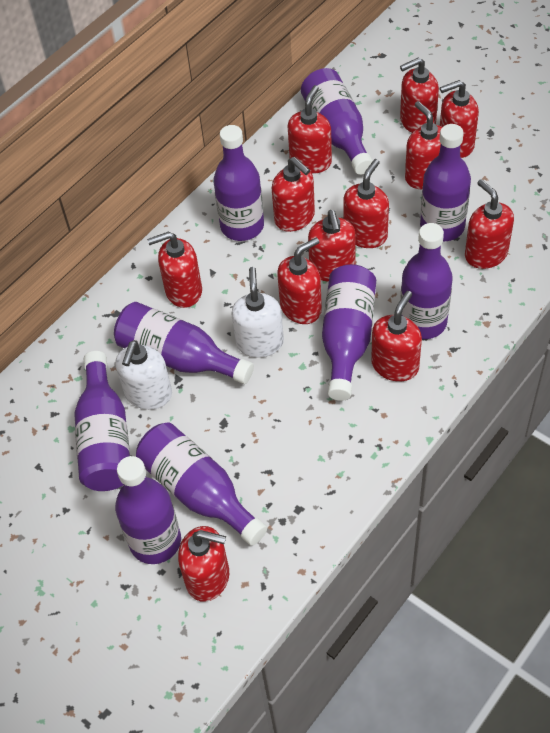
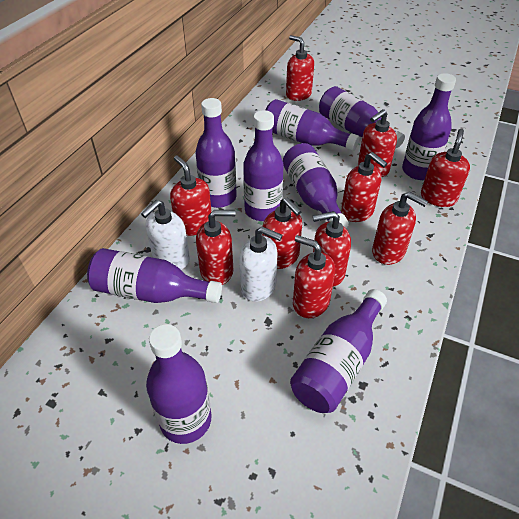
red soap dispenser: 12 -> 10

